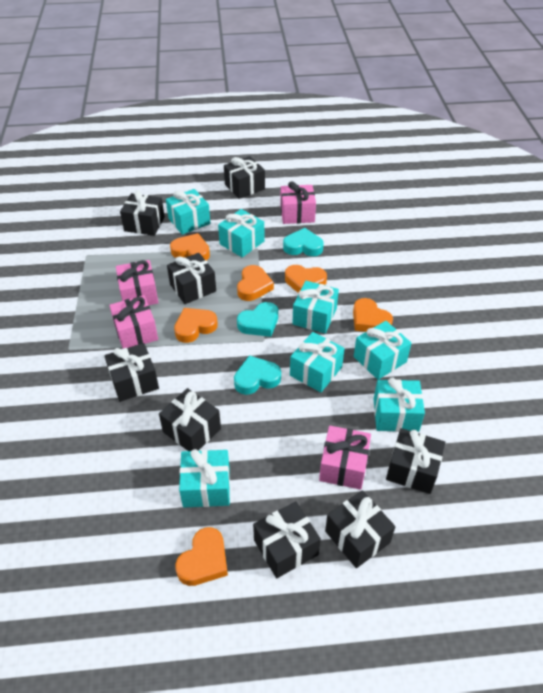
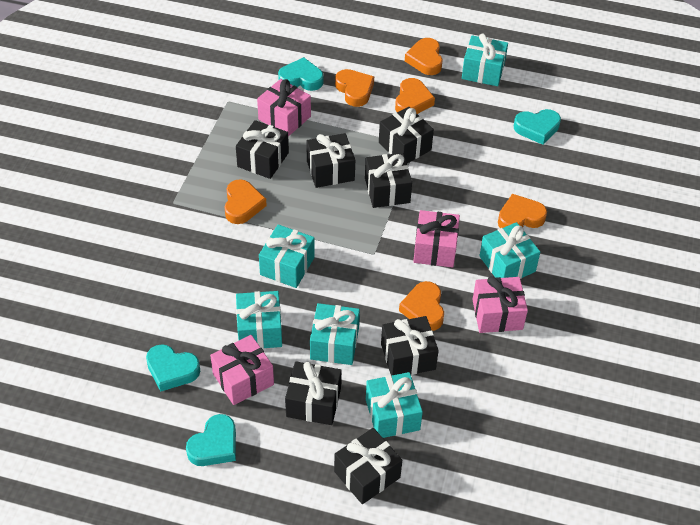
black gift: 8 -> 7
turquoise gift: 7 -> 6
turquoise heart: 3 -> 4

